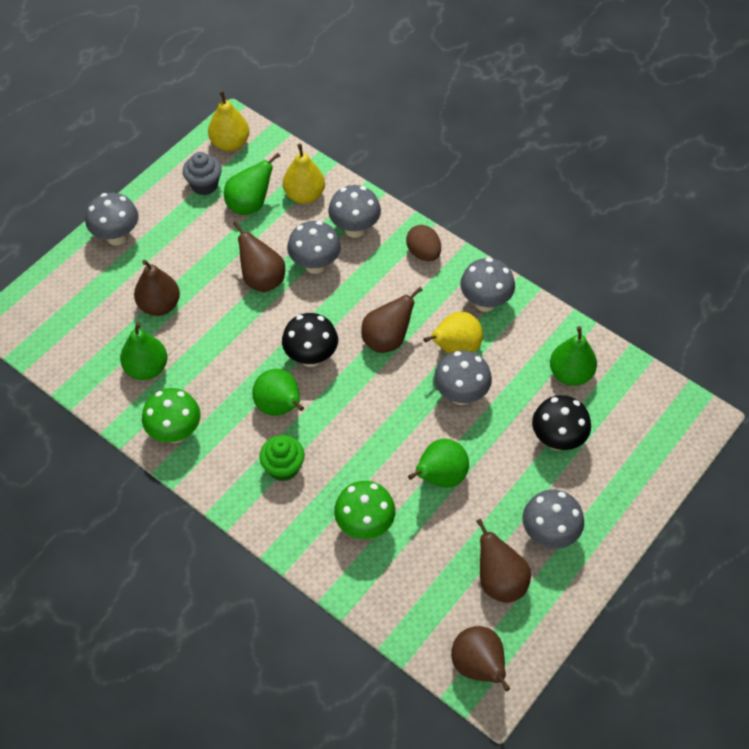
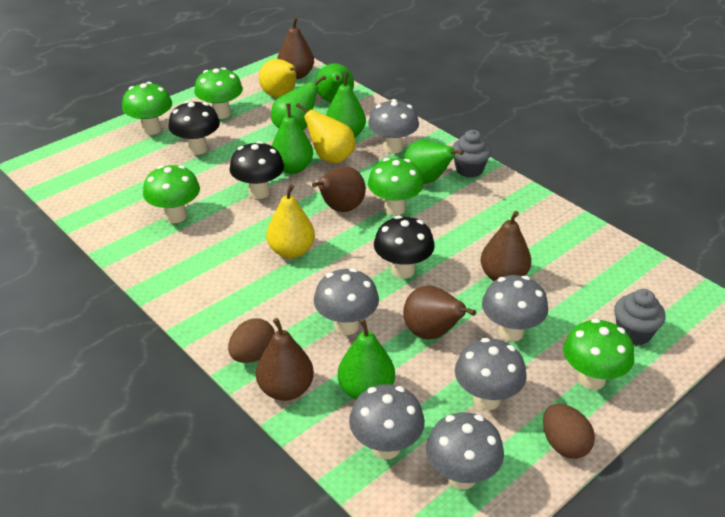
black mushroom: 2 -> 3
brown egg: 1 -> 2
green cupcake: 1 -> 0
green mushroom: 2 -> 5
green pear: 5 -> 6
grey cupcake: 1 -> 2

